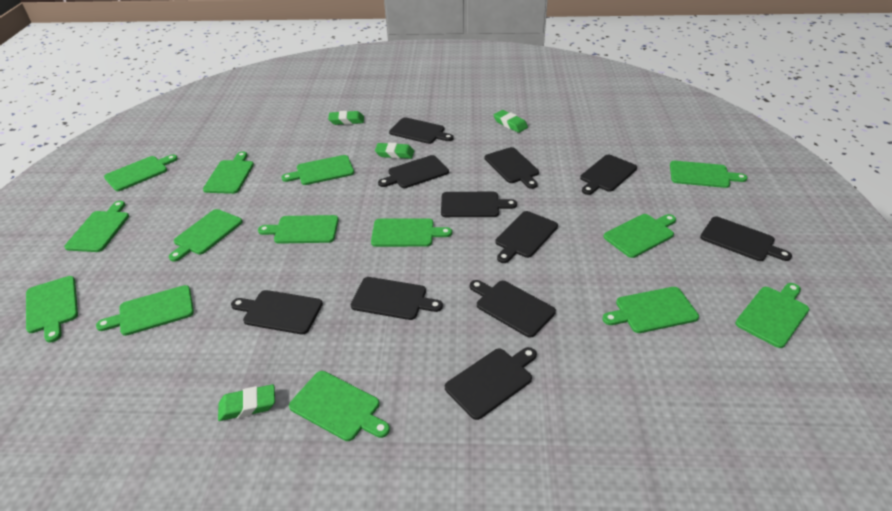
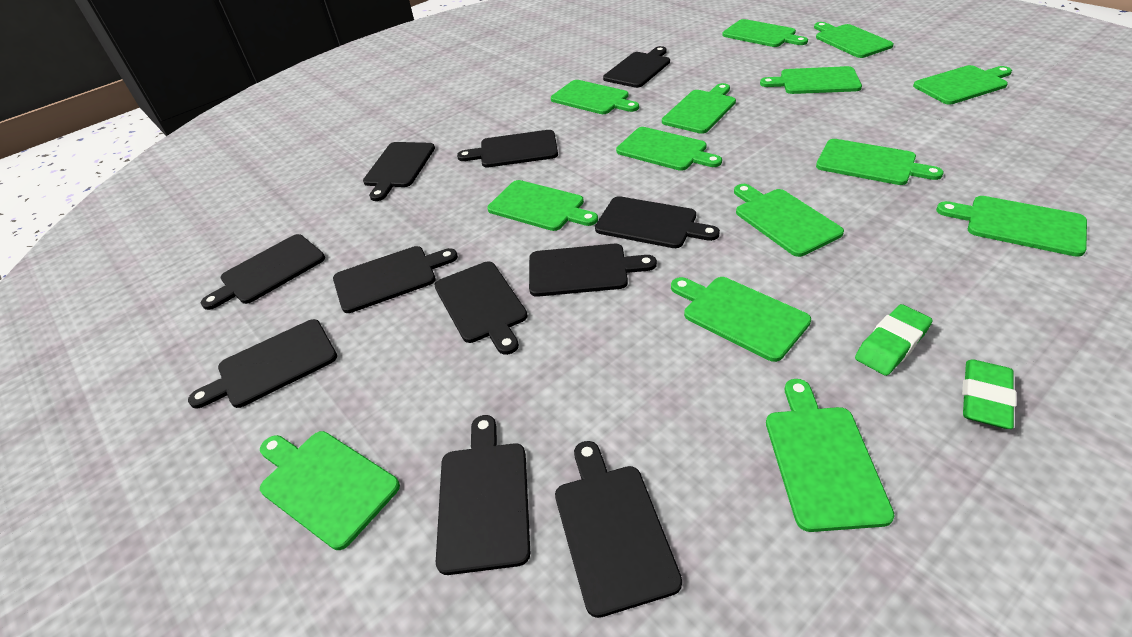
green eraser: 4 -> 2

